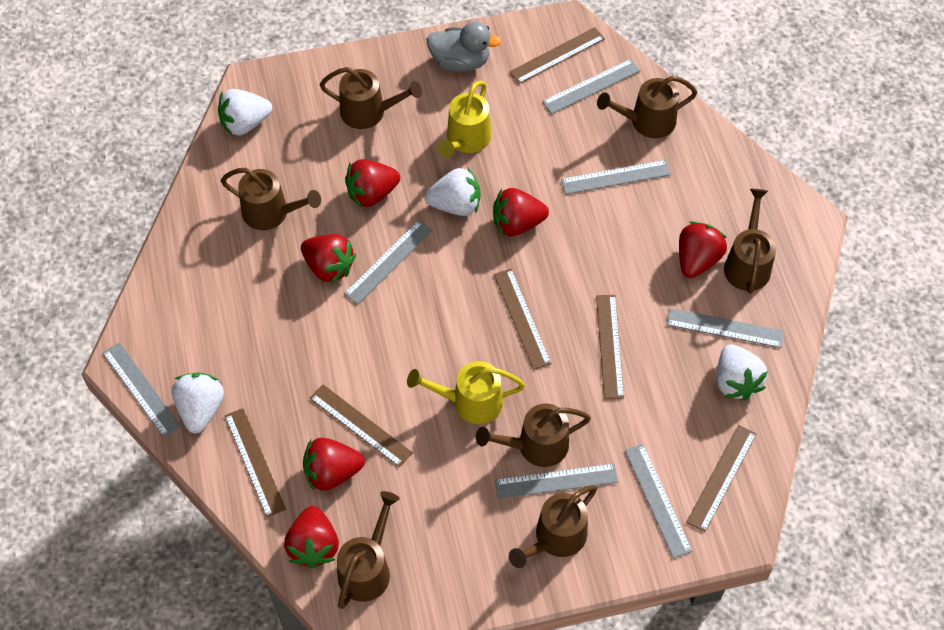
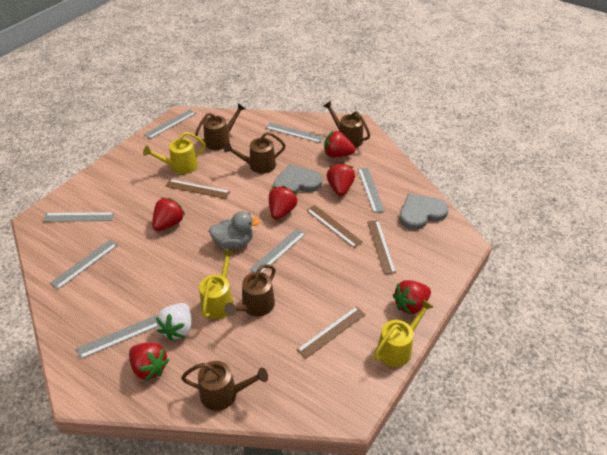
brown ruler: 6 -> 4
brown watering can: 7 -> 5
grey heart: 0 -> 2
white strawberry: 4 -> 1
yellow watering can: 2 -> 3

